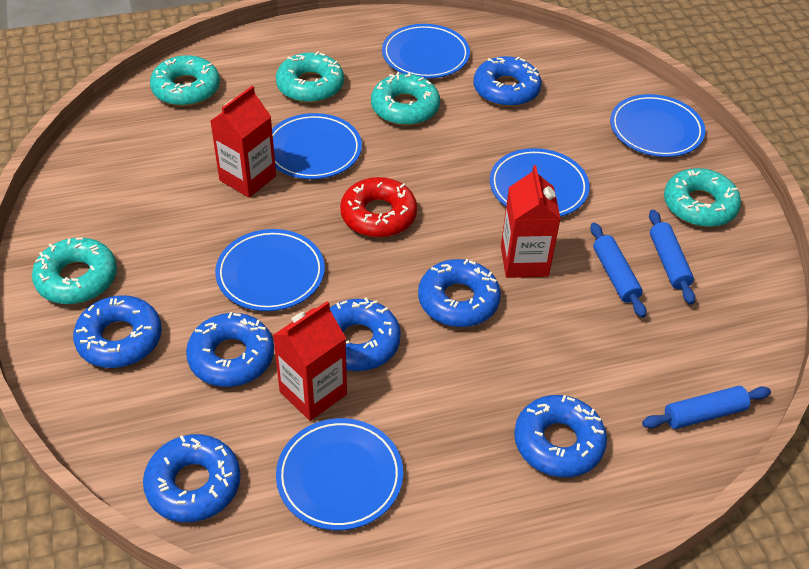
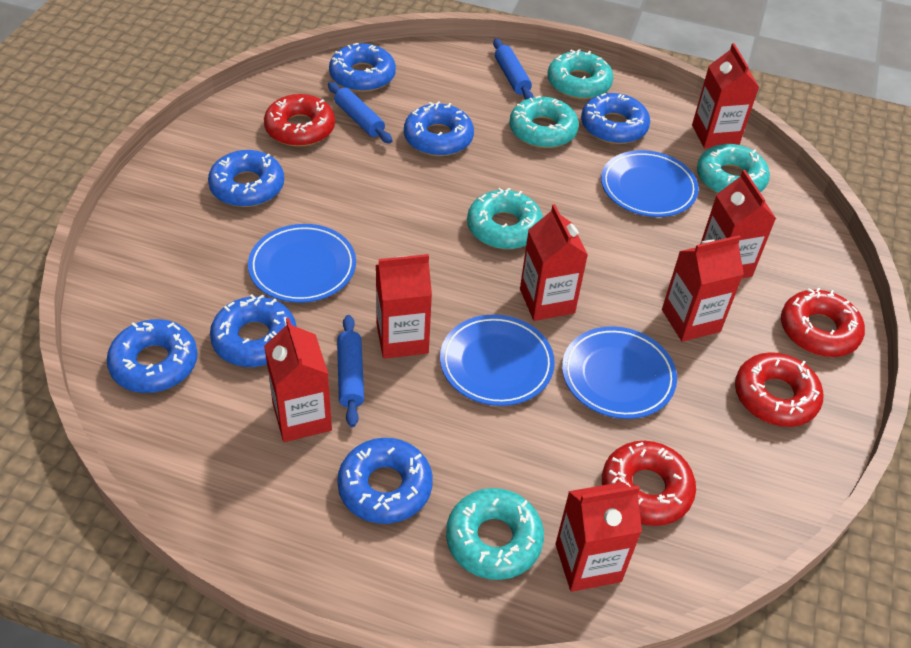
blue plate: 6 -> 4
red carton: 3 -> 7
red donut: 1 -> 4

